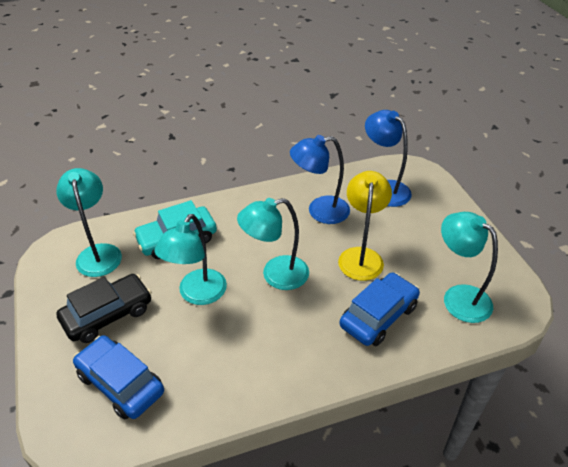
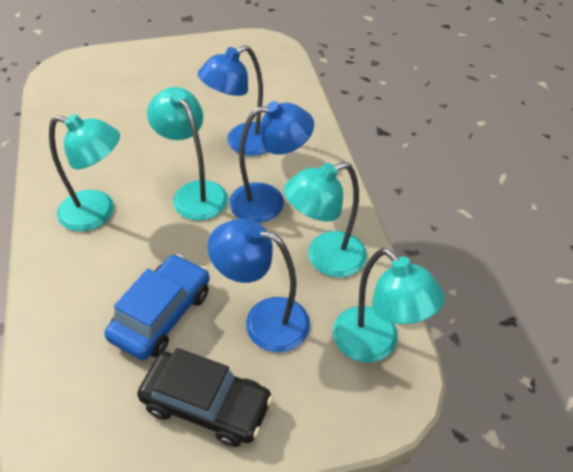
blue car: 2 -> 1
blue lamp: 2 -> 3
turquoise car: 1 -> 0
yellow lamp: 1 -> 0

